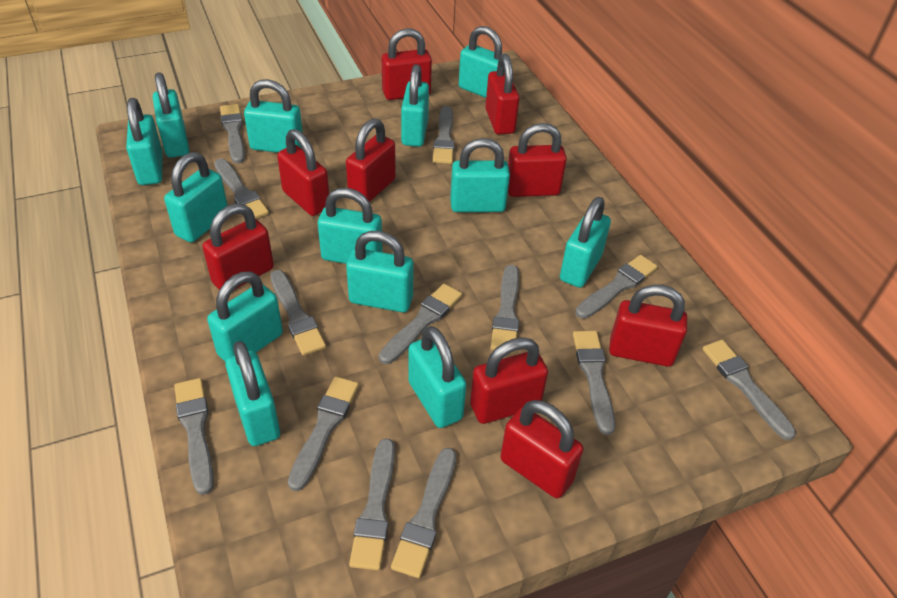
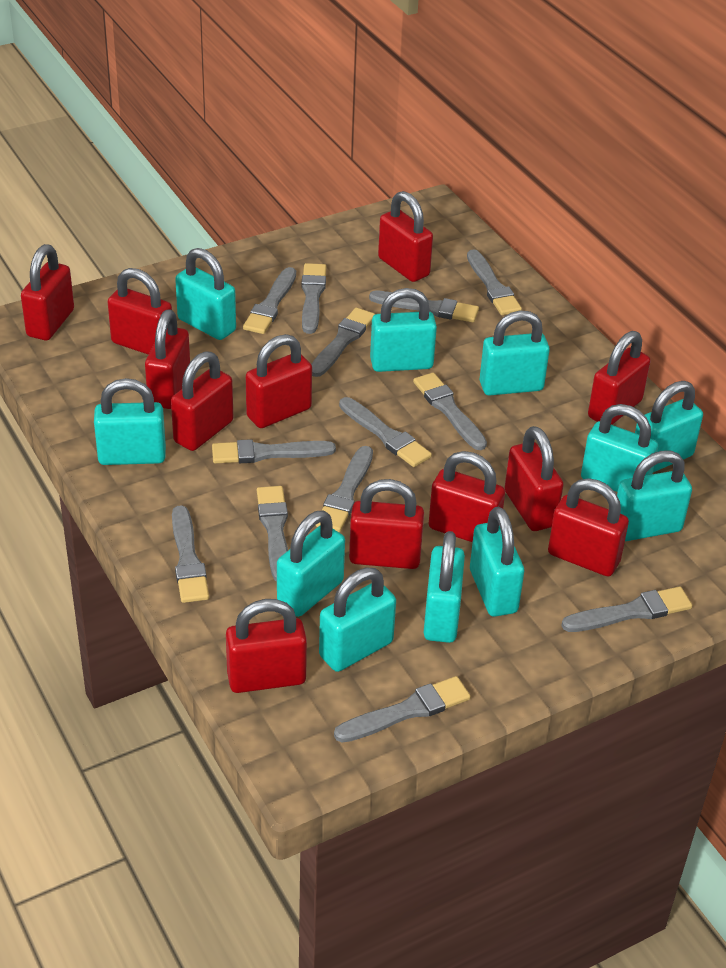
red padlock: 9 -> 12
turquoise padlock: 13 -> 11

